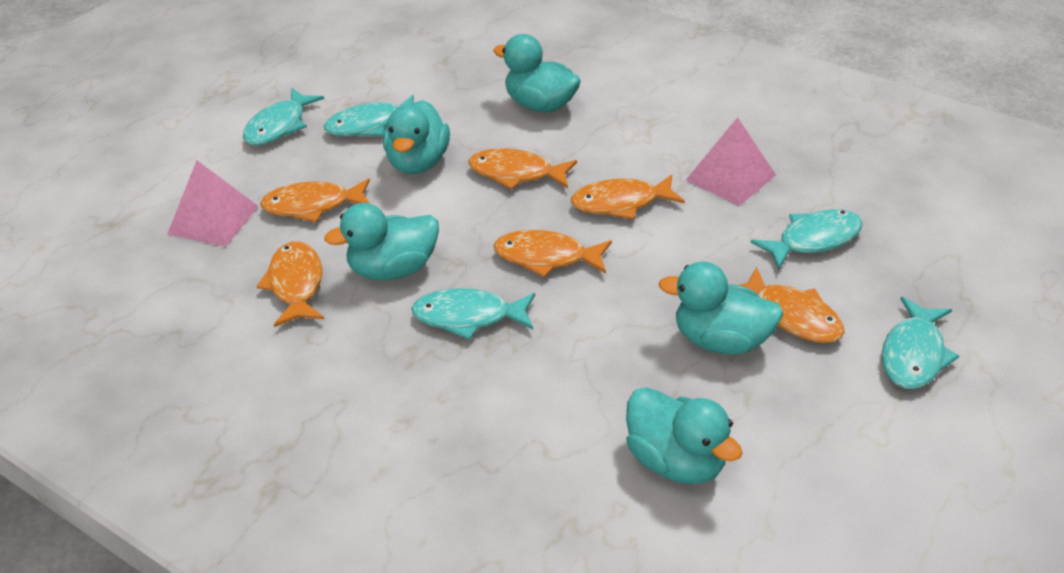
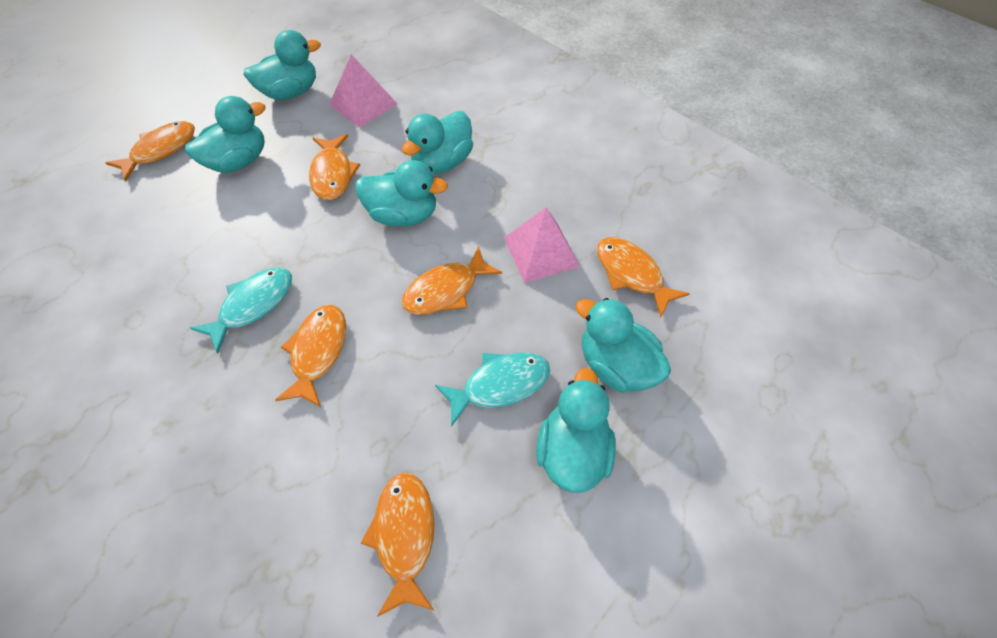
turquoise duck: 5 -> 6
turquoise fish: 5 -> 2

